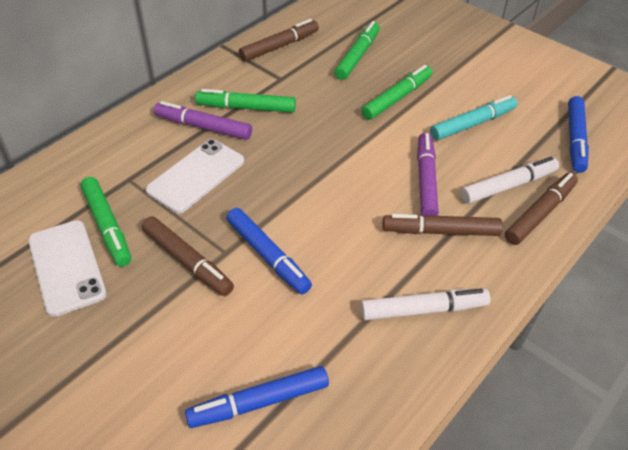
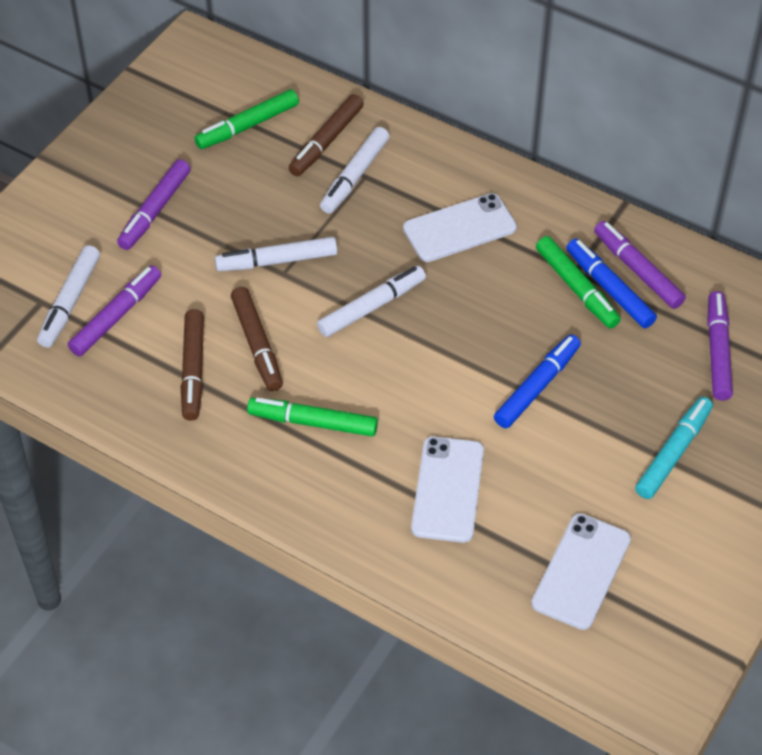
blue marker: 3 -> 2
brown marker: 4 -> 3
green marker: 4 -> 3
purple marker: 2 -> 4
white marker: 2 -> 4
white phone: 2 -> 3

